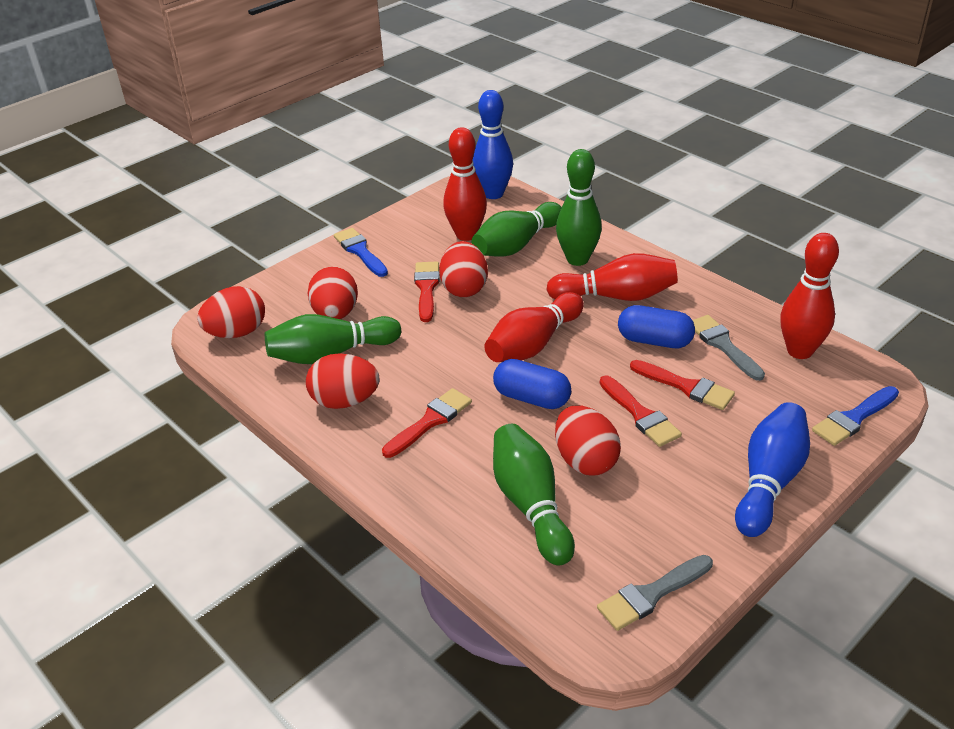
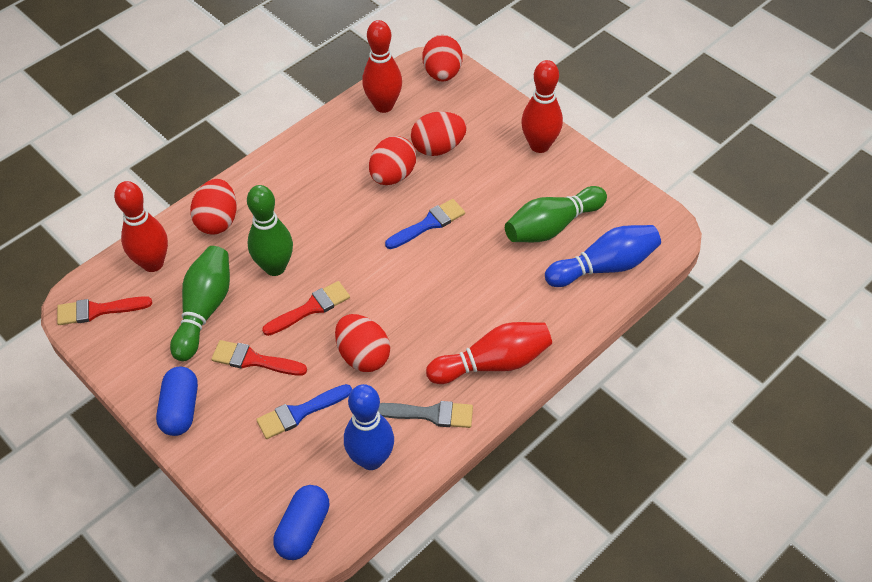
green bowling pin: 4 -> 3
grey brush: 2 -> 1
red brush: 4 -> 3

